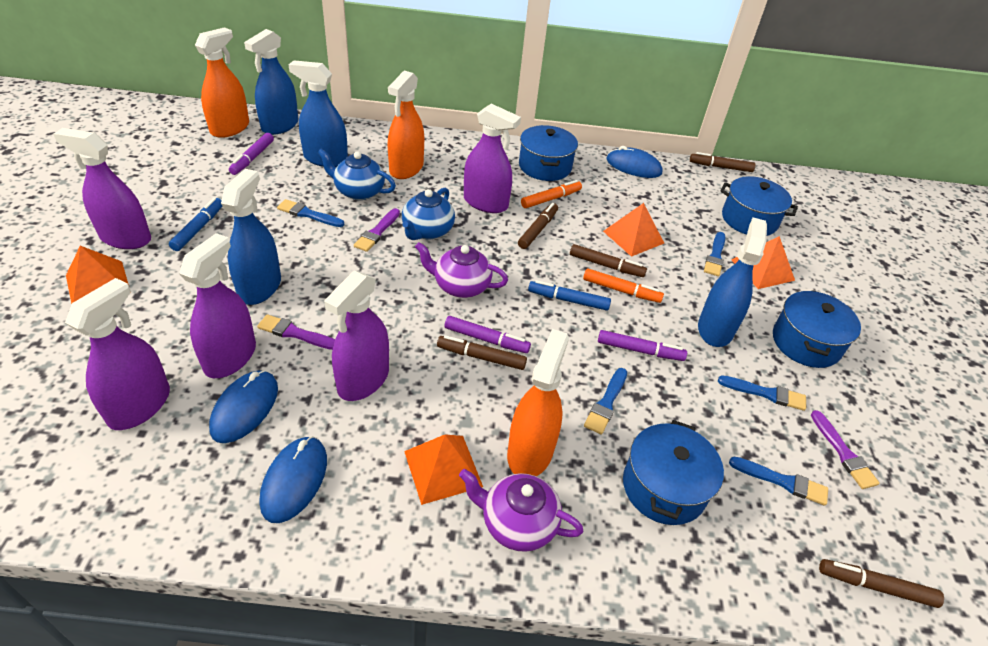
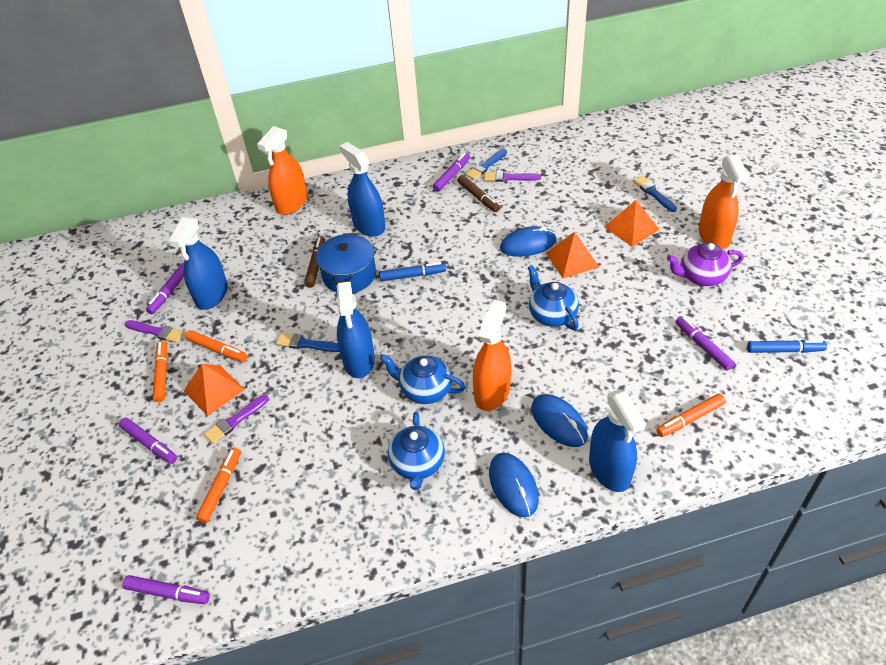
blue brush: 5 -> 3
blue pot: 4 -> 1
blue teapot: 2 -> 3
brown marker: 5 -> 2
orange marker: 2 -> 4
orange pyramid: 4 -> 3
purple marker: 3 -> 5
purple spray bottle: 5 -> 0
purple teapot: 2 -> 1

